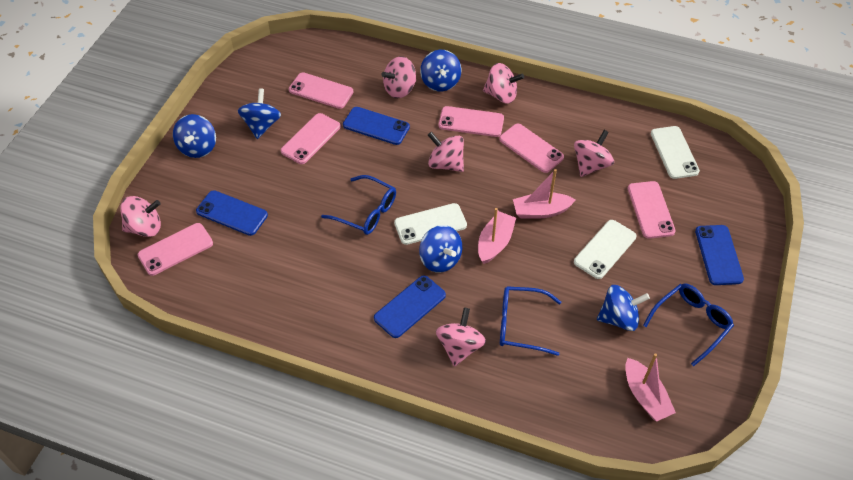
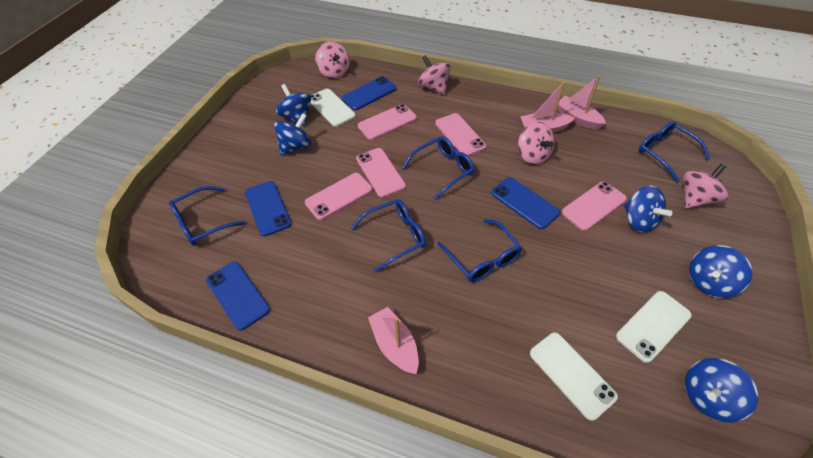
blue glasses: 3 -> 5
pink phone: 6 -> 5
pink spinning top: 6 -> 4

